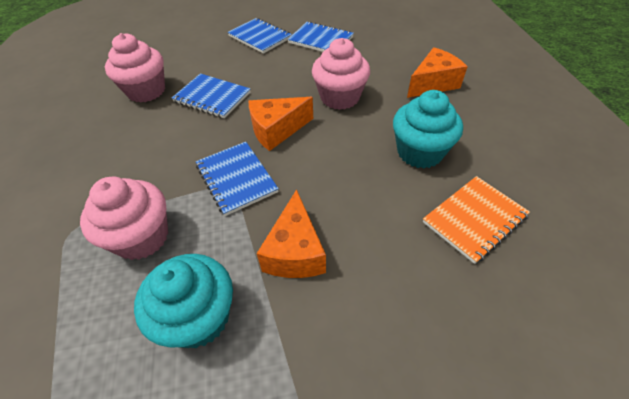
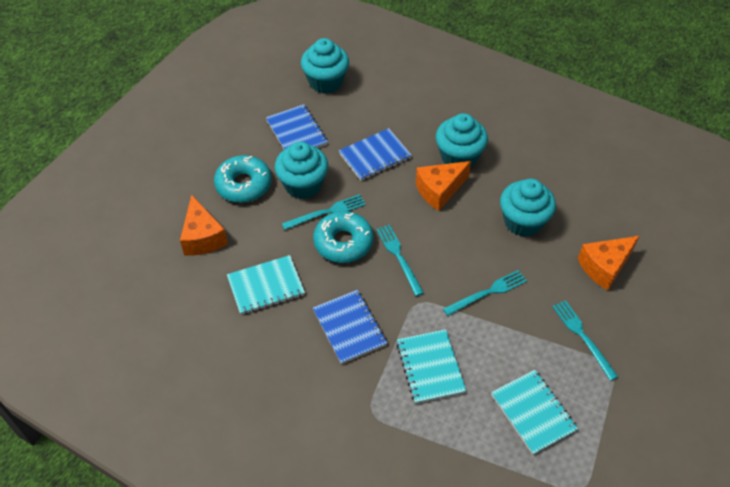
blue notebook: 4 -> 3
orange notebook: 1 -> 0
pink cupcake: 3 -> 0
turquoise cupcake: 2 -> 4
turquoise donut: 0 -> 2
turquoise fork: 0 -> 4
turquoise notebook: 0 -> 3

